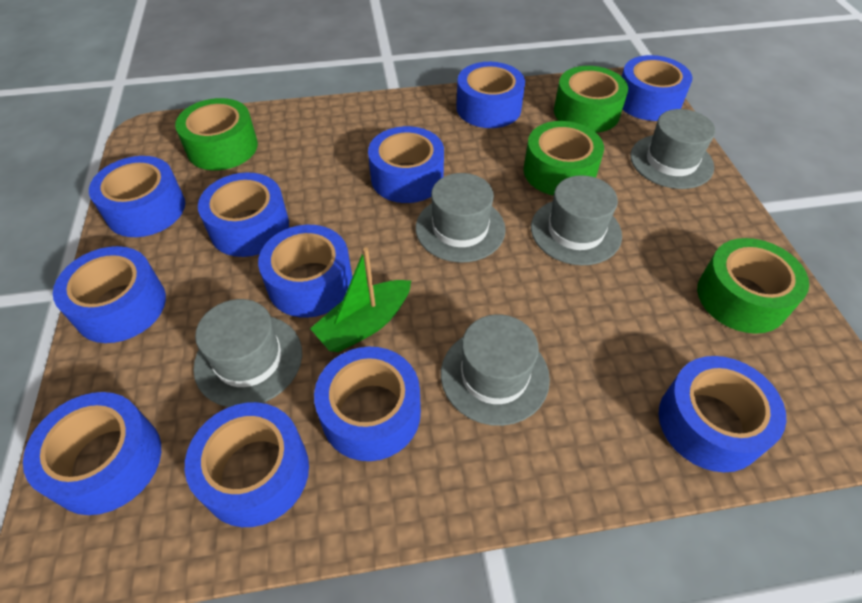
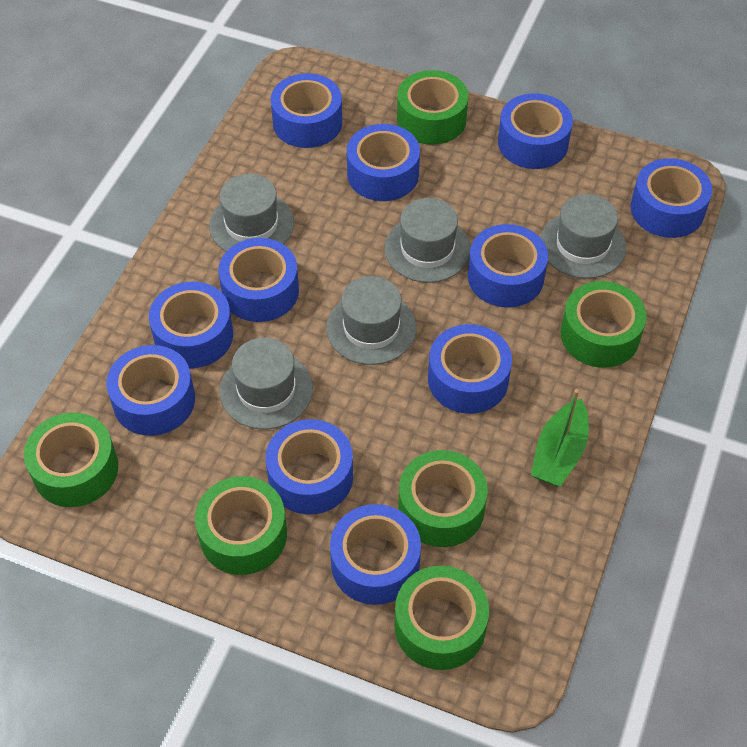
green tape: 4 -> 6

